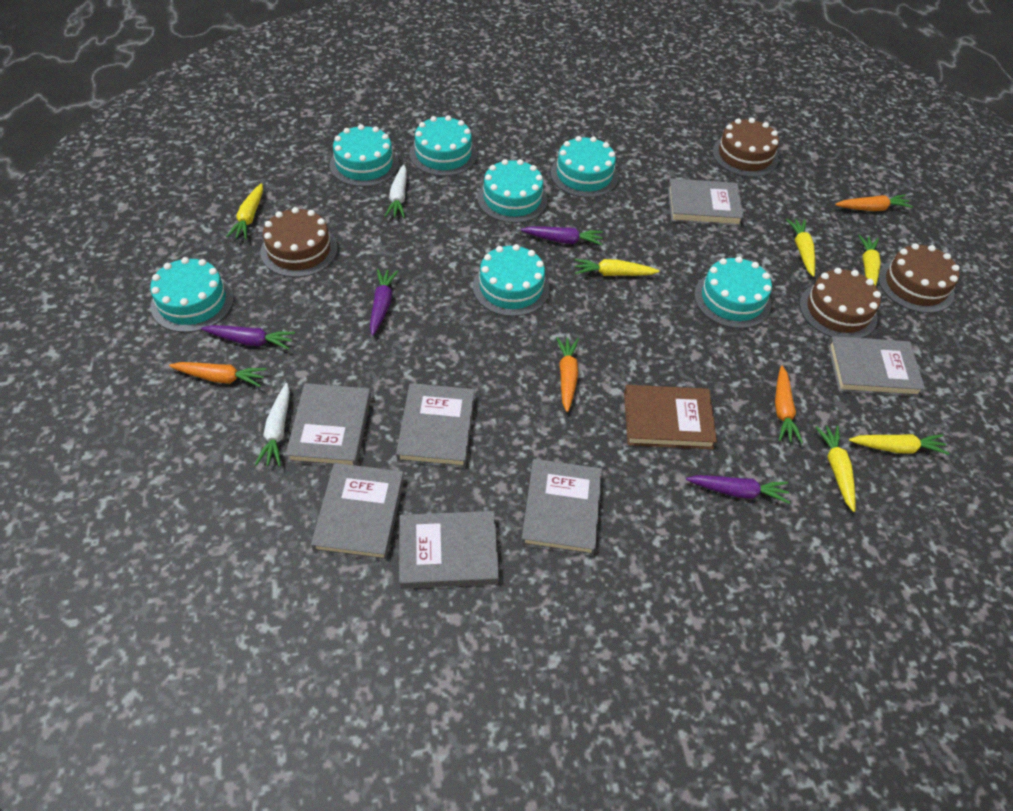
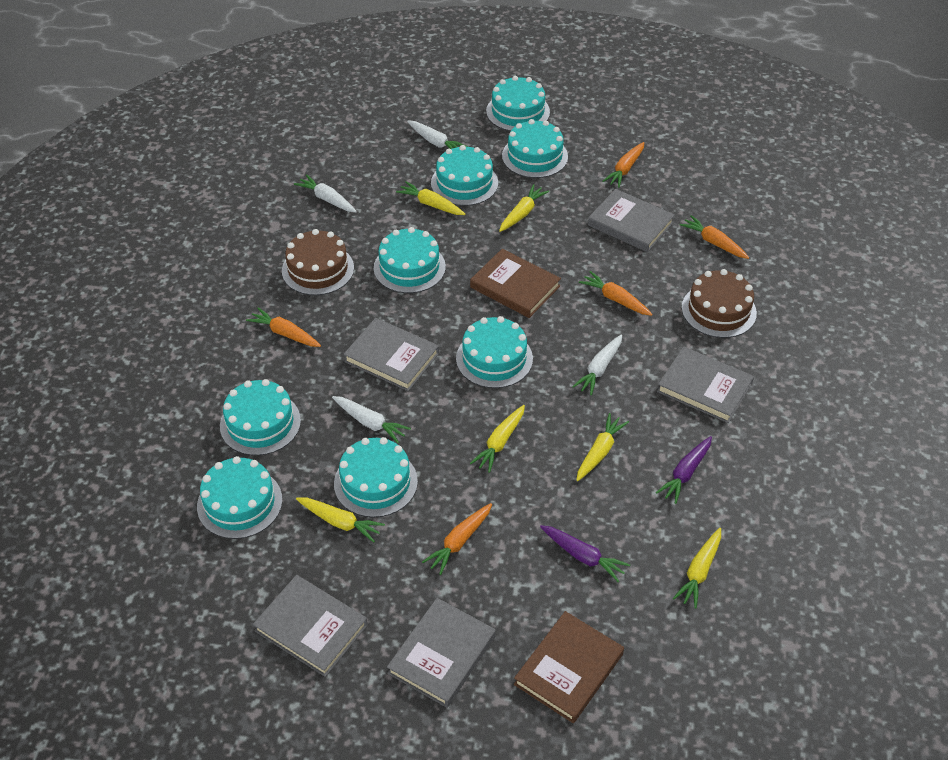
brown book: 1 -> 2
brown cake: 4 -> 2
grey book: 7 -> 5
orange carrot: 4 -> 5
purple carrot: 4 -> 2
turquoise cake: 7 -> 8
white carrot: 2 -> 4

